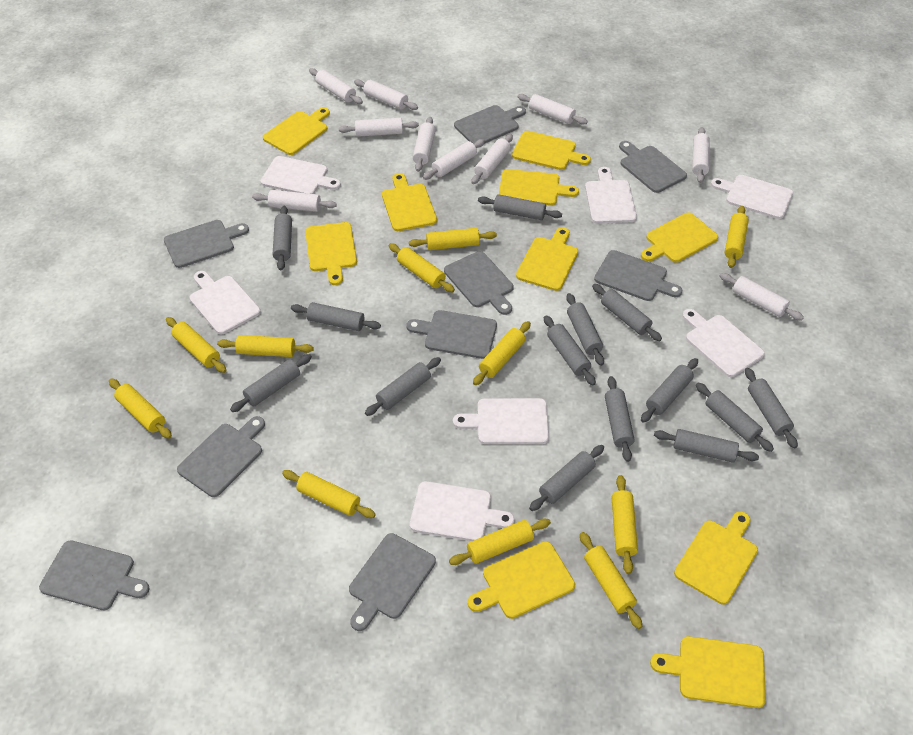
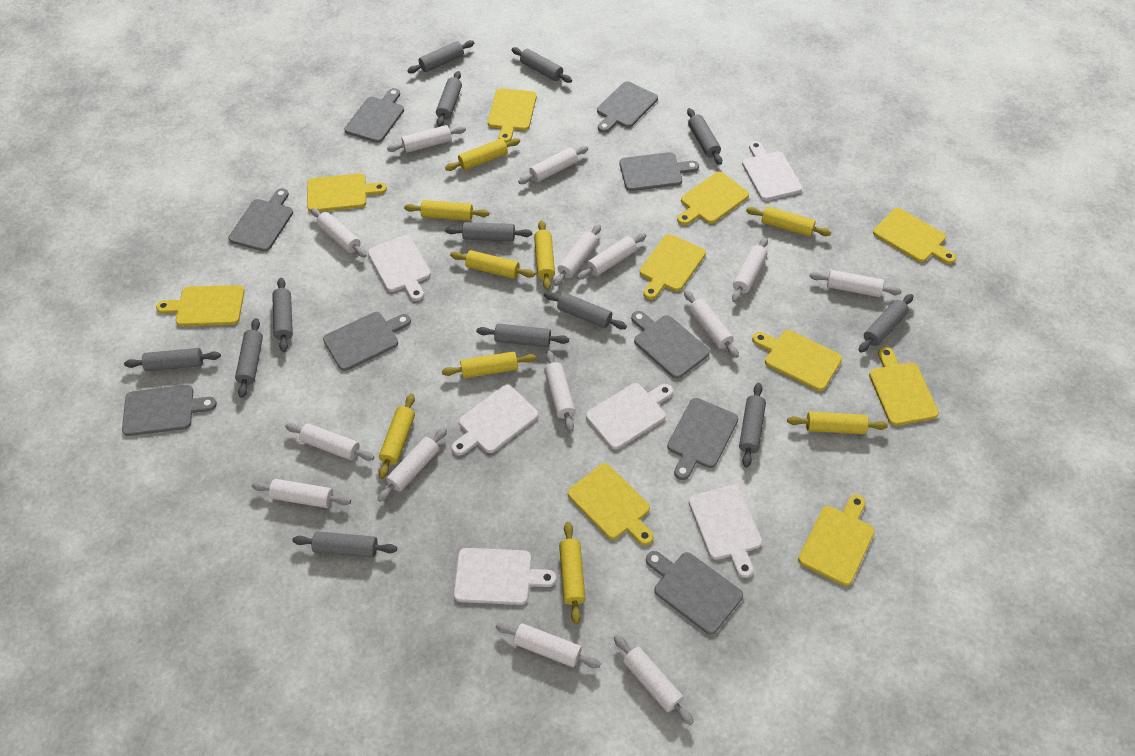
grey rolling pin: 14 -> 13
white cutting board: 7 -> 6
white rolling pin: 10 -> 14
yellow rolling pin: 11 -> 9

